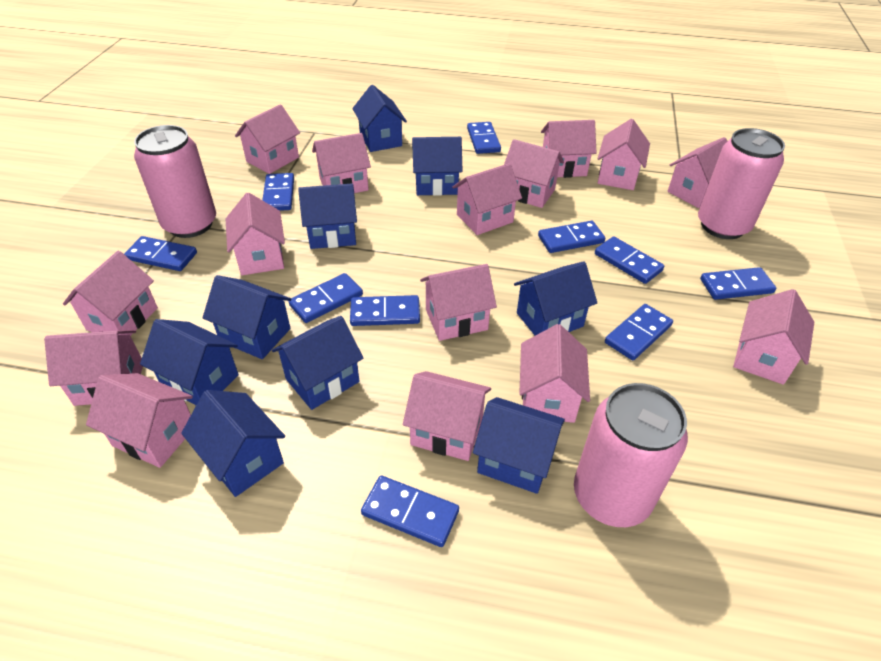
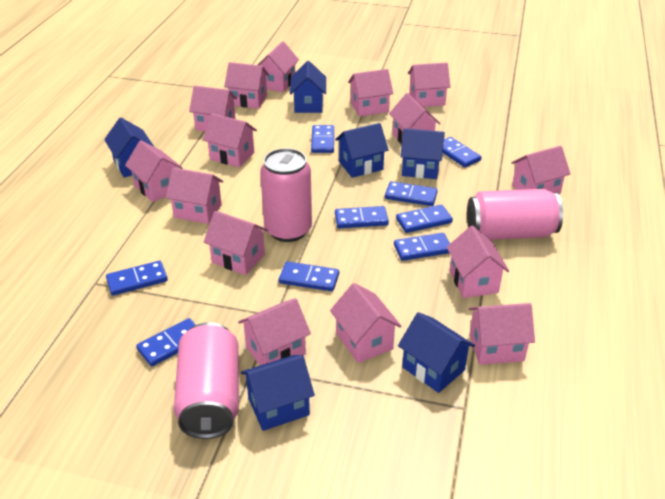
blue domino: 10 -> 9
blue house: 9 -> 6

